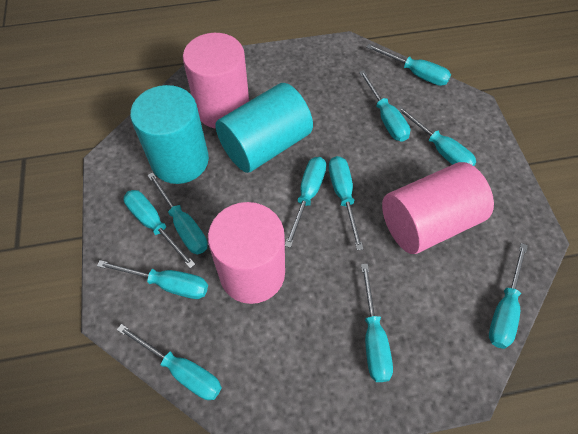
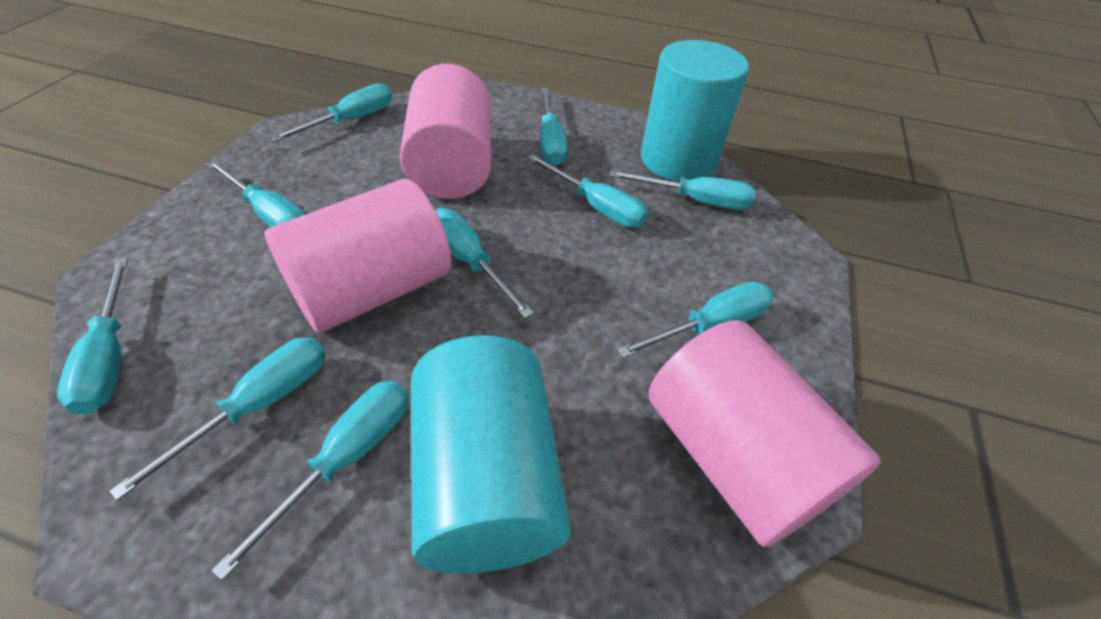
turquoise screwdriver: 11 -> 10

